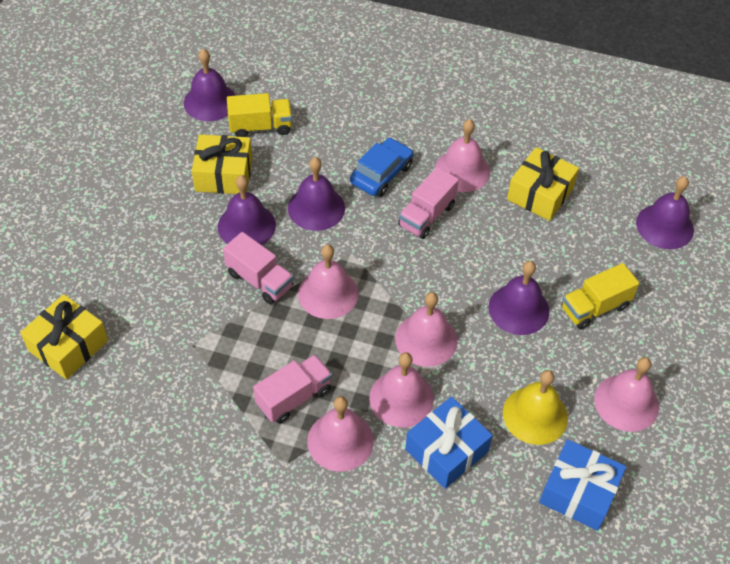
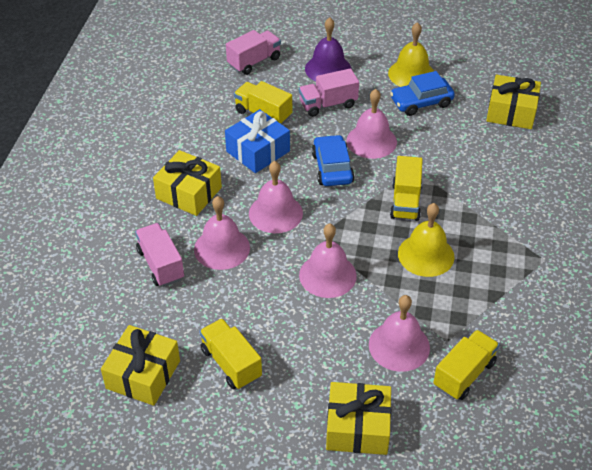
blue car: 1 -> 2
blue gift: 2 -> 1
pink bell: 6 -> 5
purple bell: 5 -> 1
yellow bell: 1 -> 2
yellow gift: 3 -> 4
yellow truck: 2 -> 4

